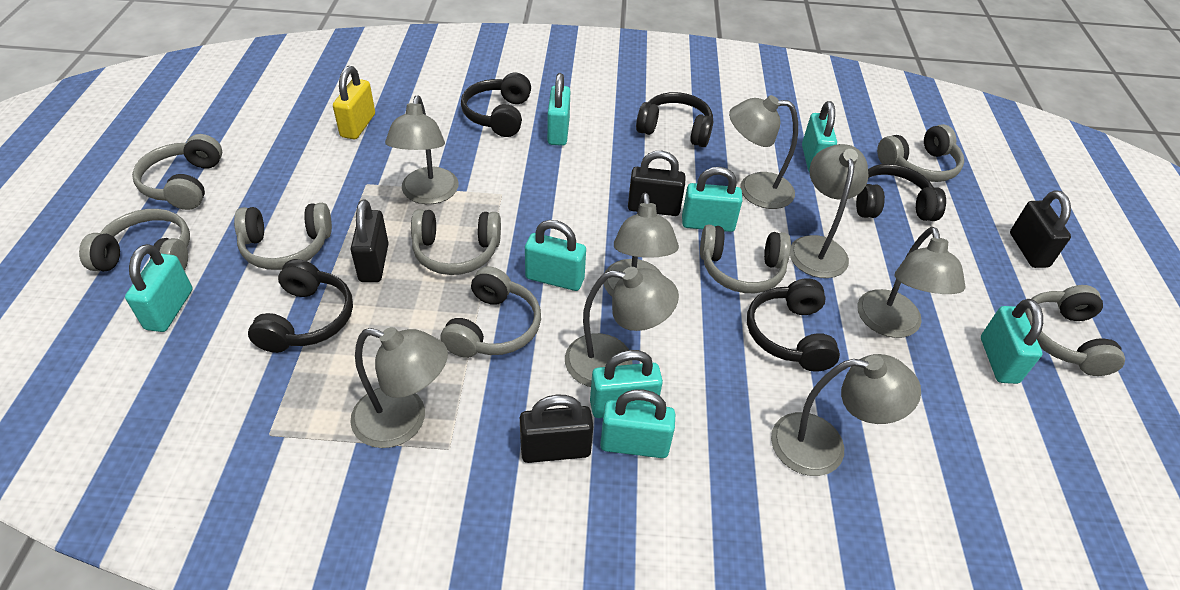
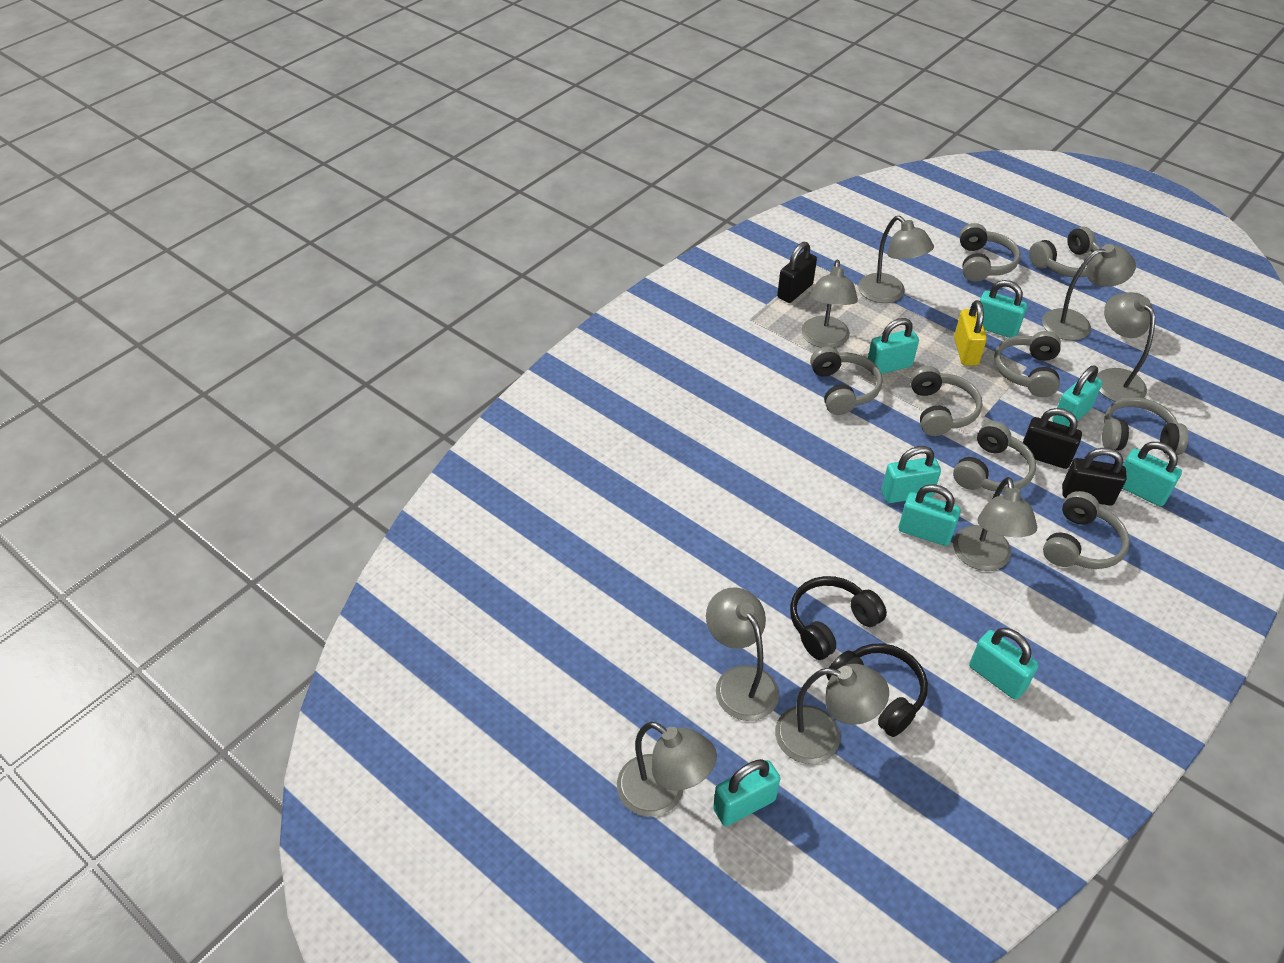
black headphones: 5 -> 2
black padlock: 4 -> 3

